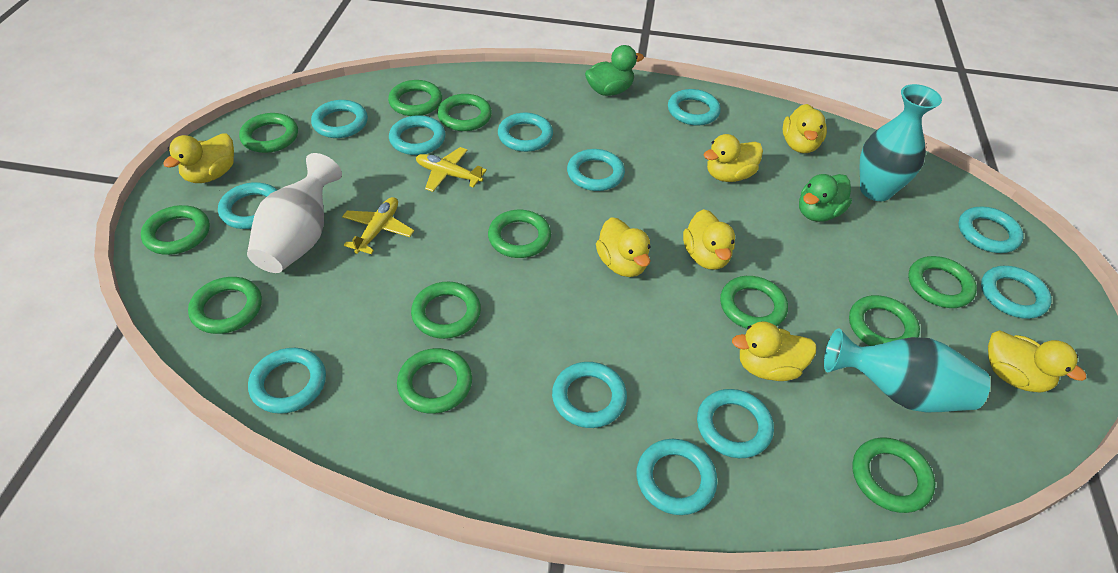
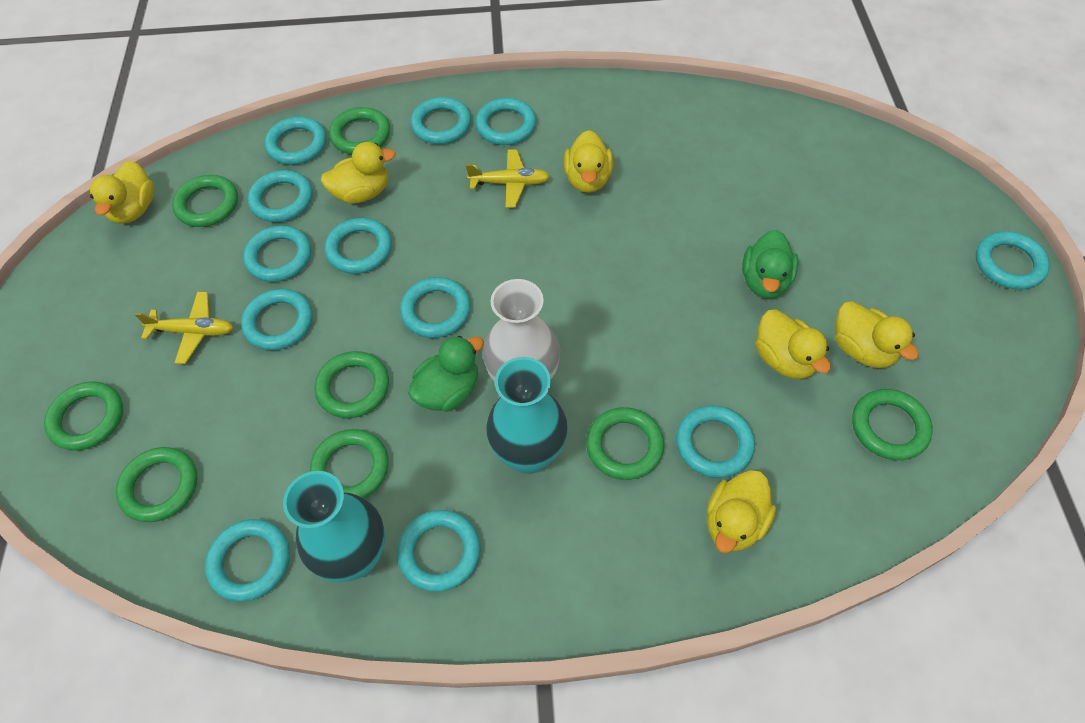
green ring: 12 -> 8
yellow duck: 7 -> 6

